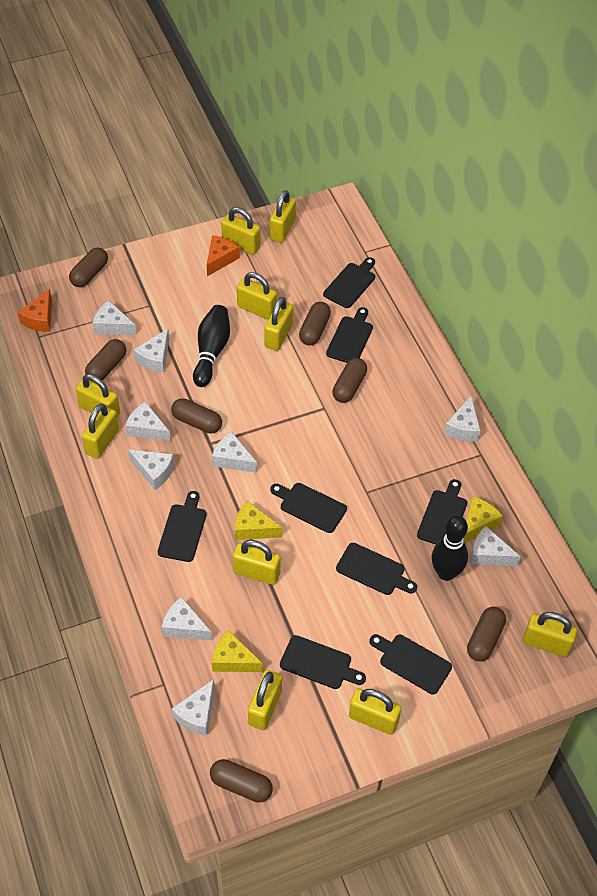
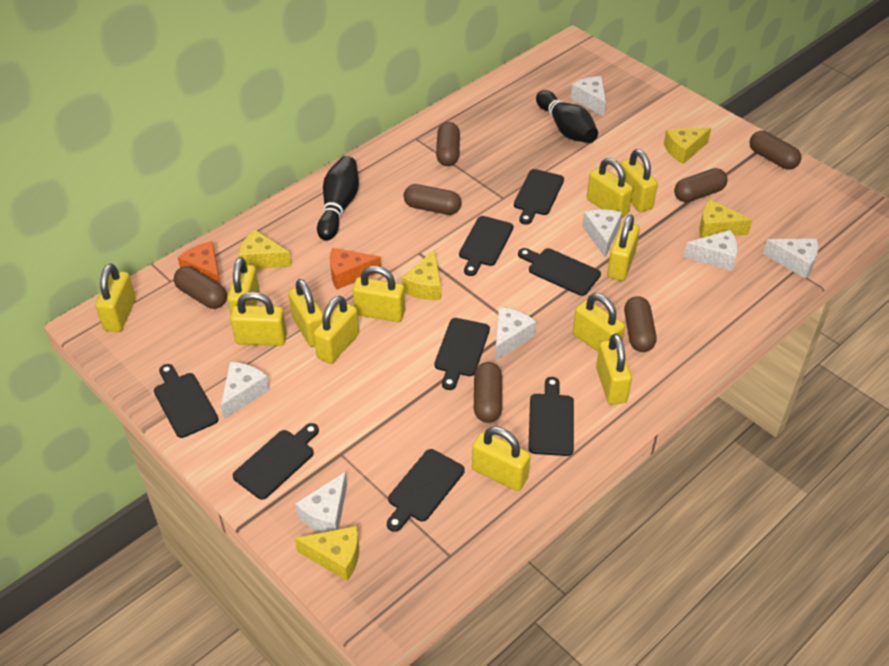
white cheese: 9 -> 7
yellow cheese: 3 -> 5
yellow padlock: 10 -> 12

